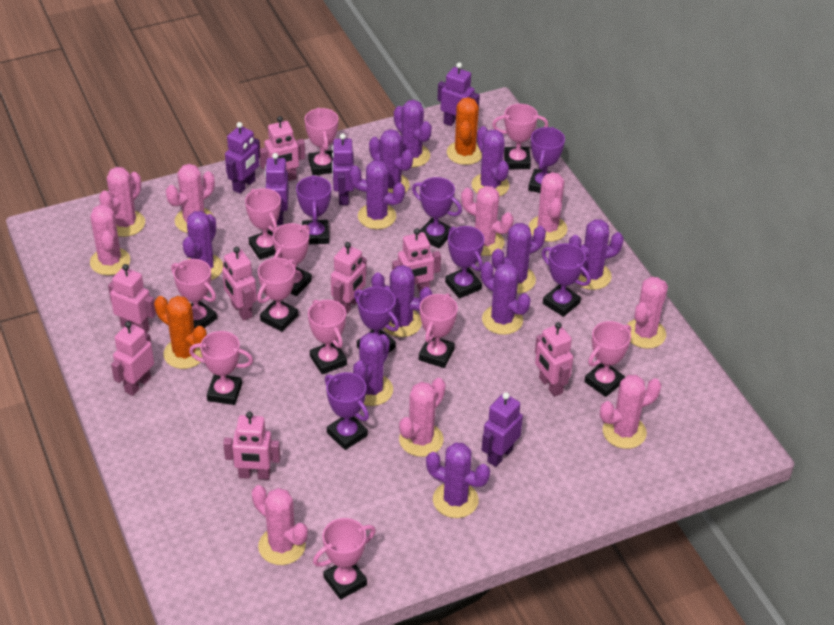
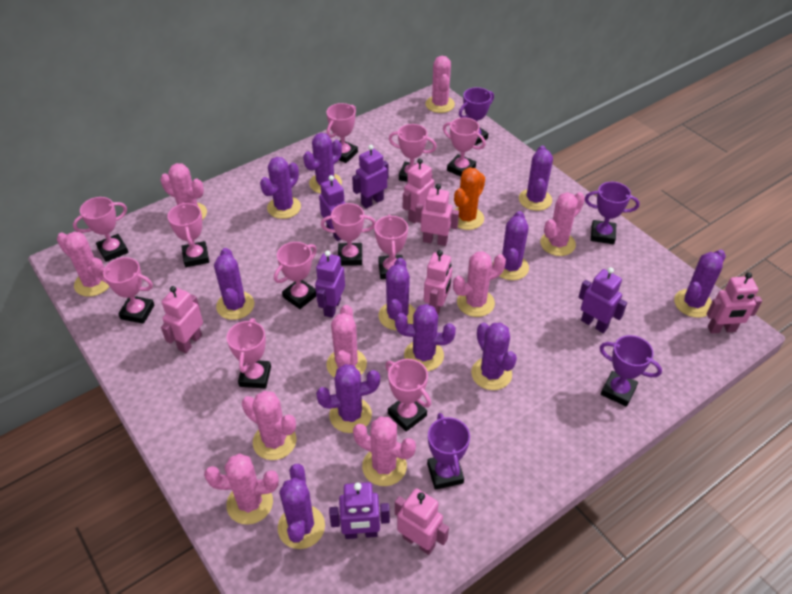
orange cactus: 2 -> 1
pink robot: 8 -> 6
purple trophy: 7 -> 4

